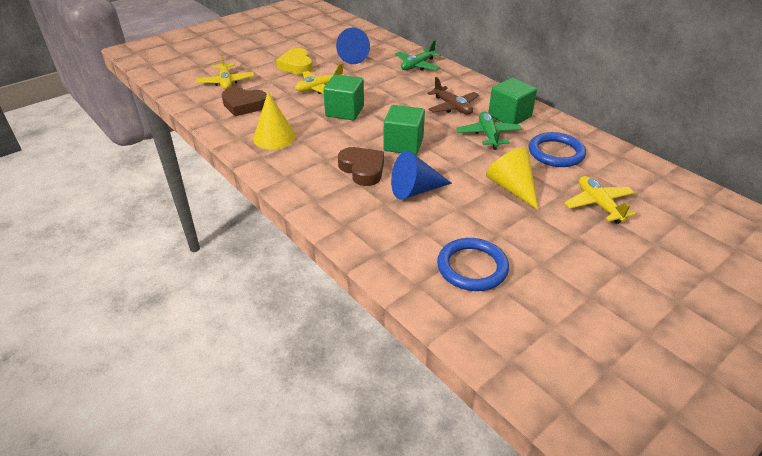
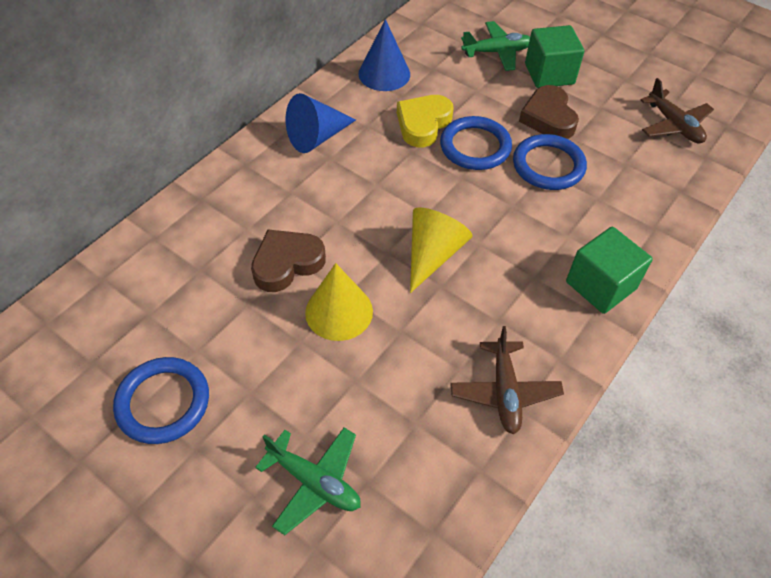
blue ring: 2 -> 3
brown plane: 1 -> 2
green cube: 3 -> 2
yellow plane: 3 -> 0

